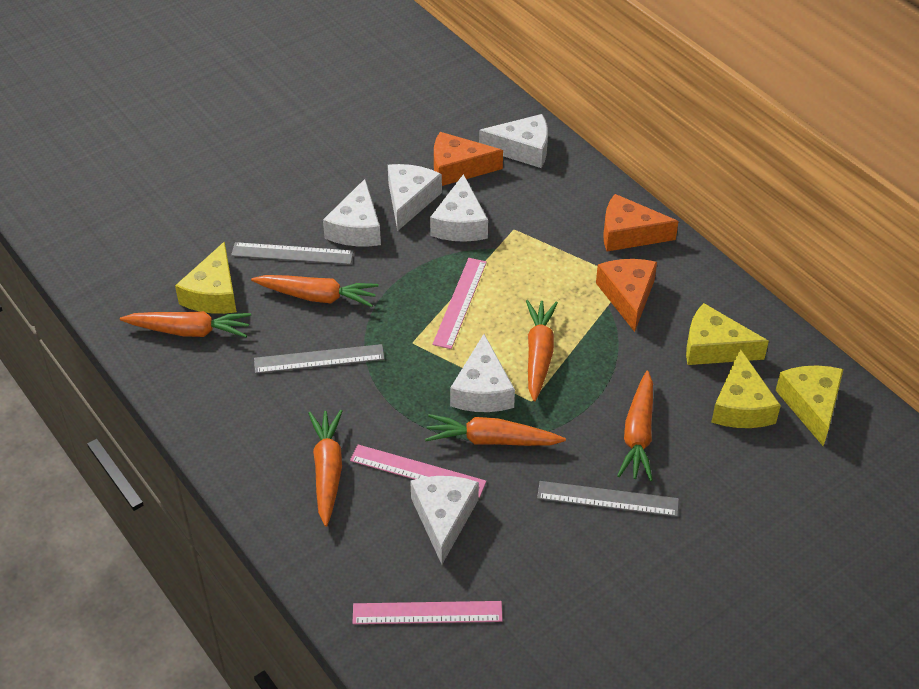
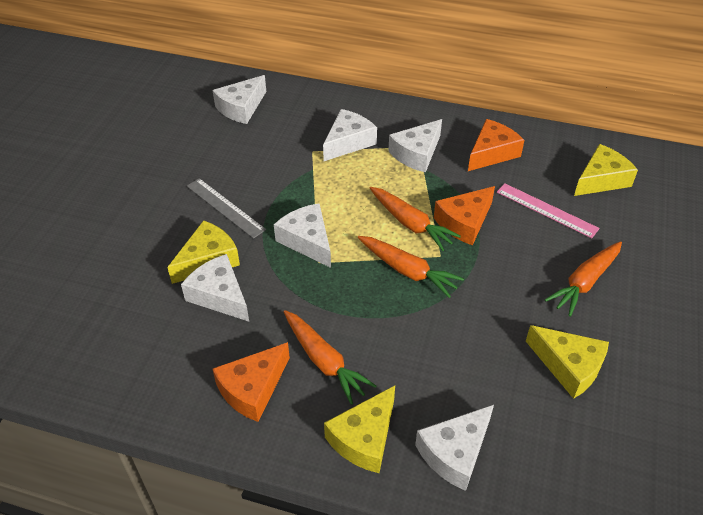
grey ruler: 3 -> 1
orange carrot: 6 -> 4
pink ruler: 3 -> 1

